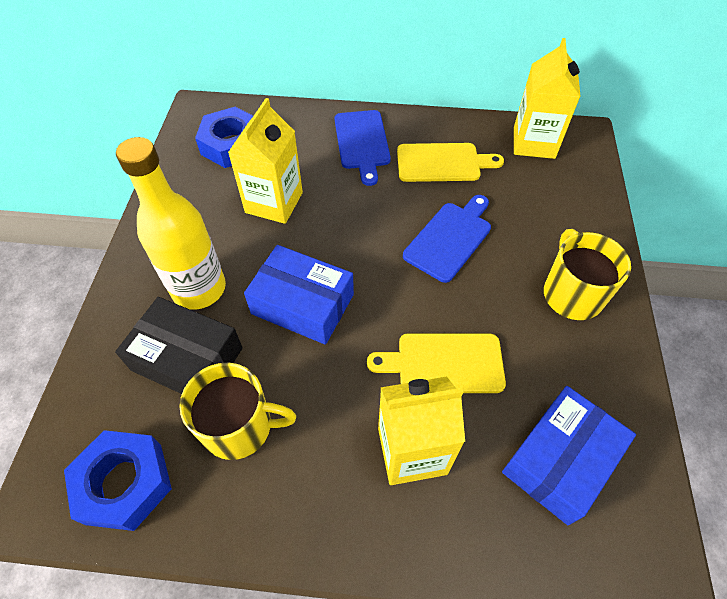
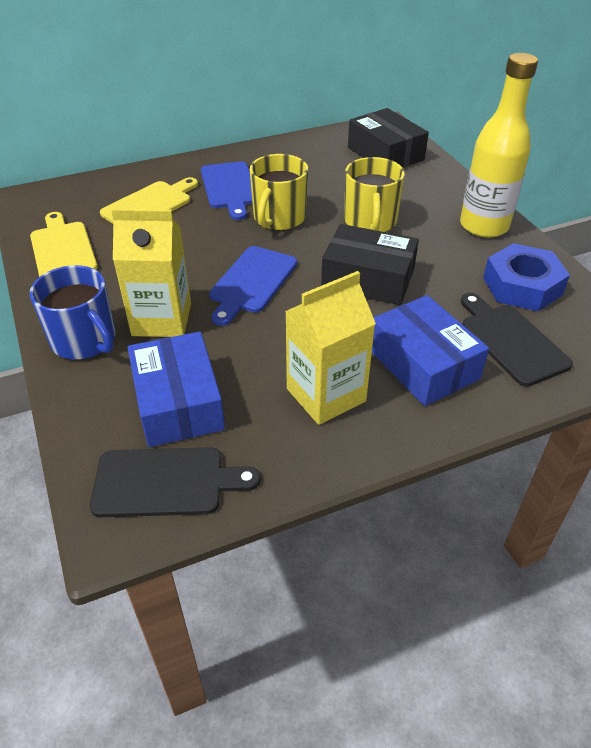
black box: 1 -> 2
black cutting board: 0 -> 2
blue mug: 0 -> 1
blue nut: 2 -> 1
yellow carton: 3 -> 2

